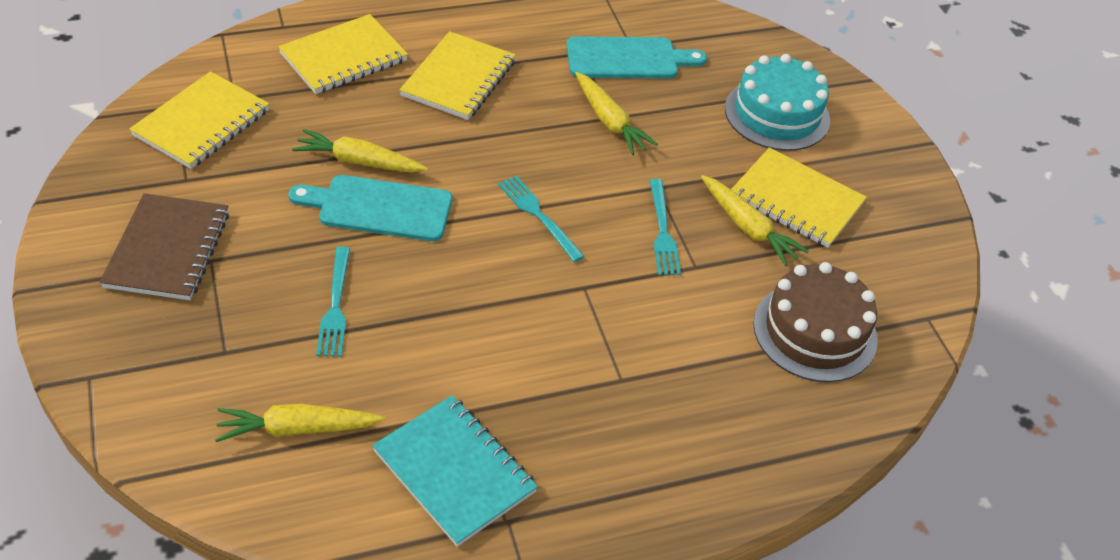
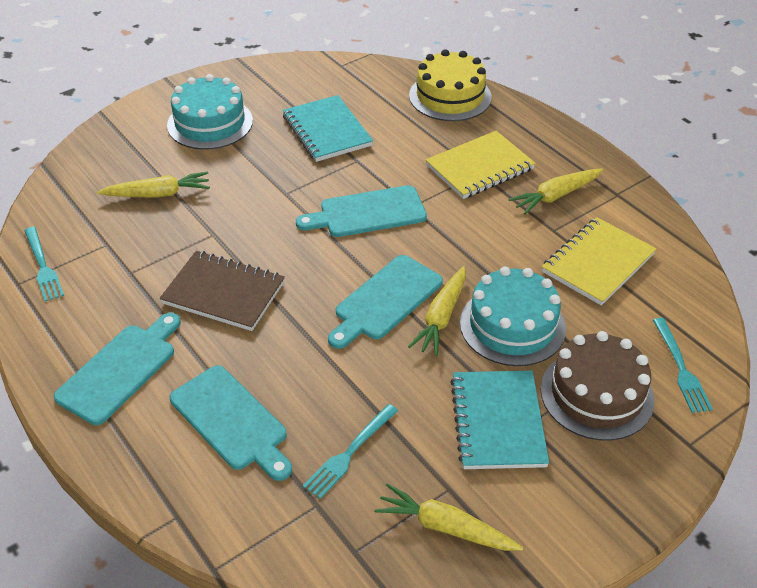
turquoise cake: 1 -> 2
turquoise cutting board: 2 -> 4
turquoise notebook: 1 -> 2
yellow cake: 0 -> 1
yellow notebook: 4 -> 2

